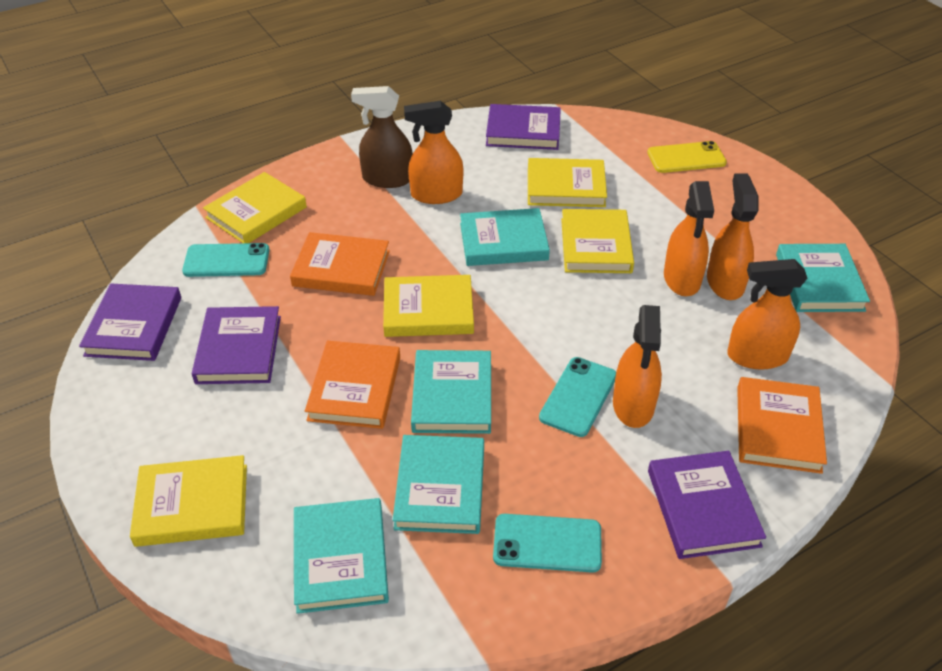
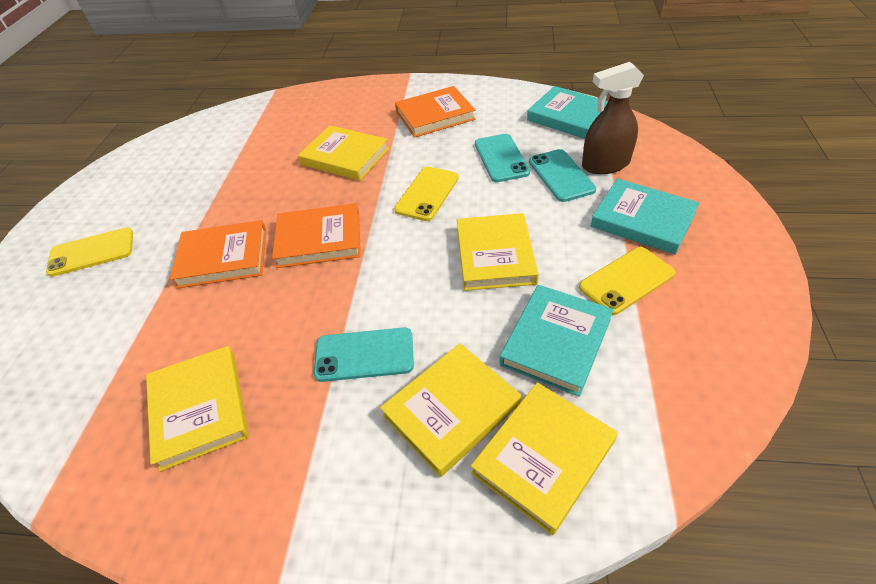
orange spray bottle: 5 -> 0
purple book: 4 -> 0
turquoise book: 5 -> 3
yellow phone: 1 -> 3

